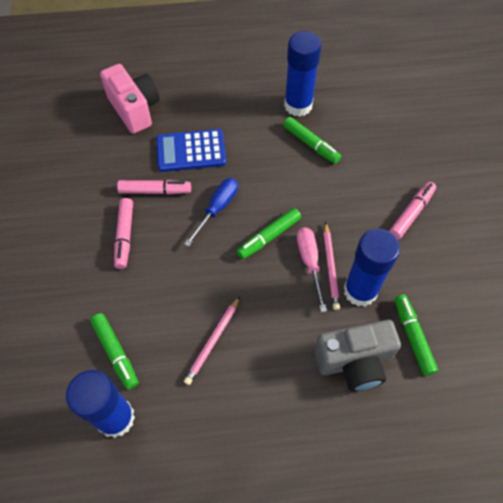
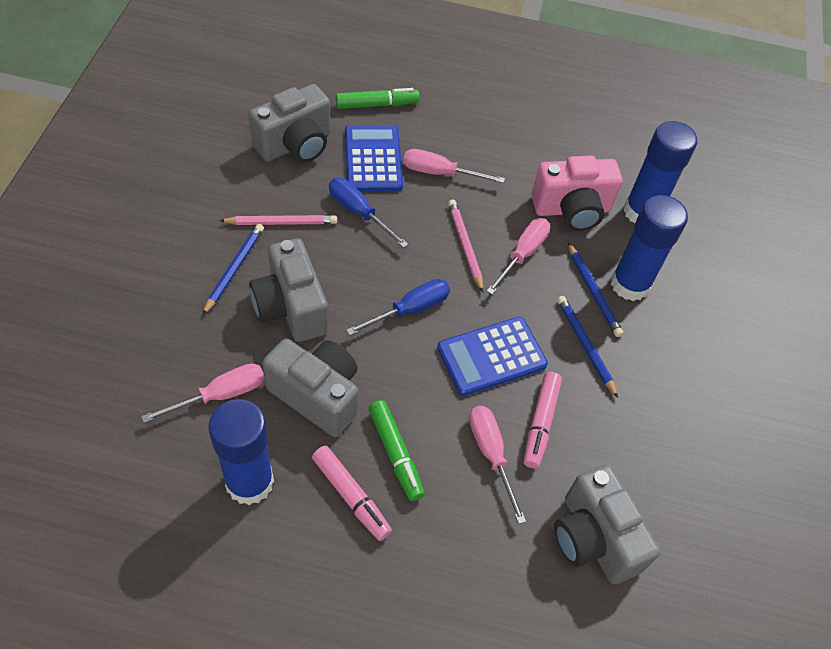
blue calculator: 1 -> 2
blue pencil: 0 -> 3
blue screwdriver: 1 -> 2
green marker: 4 -> 2
grey camera: 1 -> 4
pink marker: 3 -> 2
pink screwdriver: 1 -> 4

